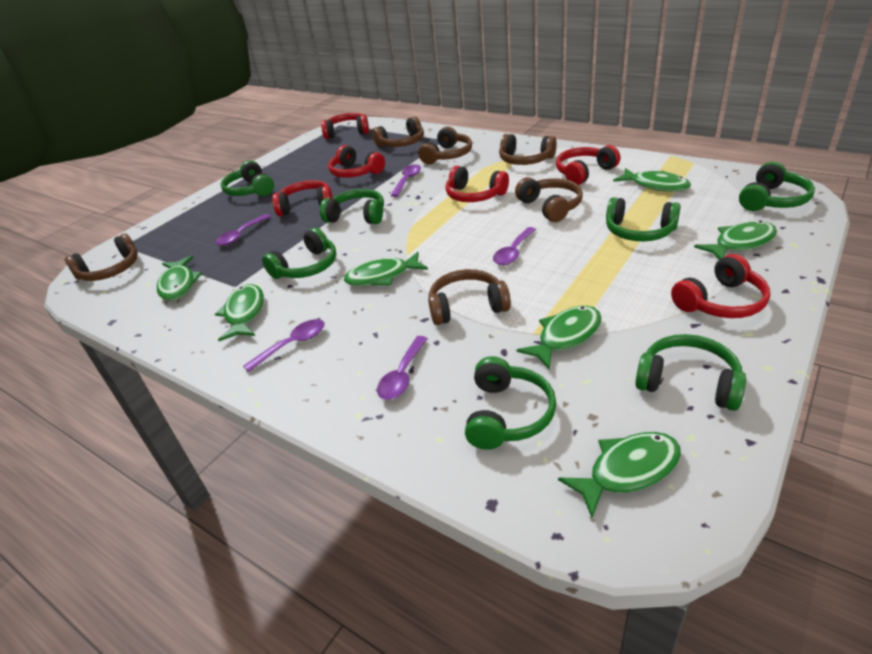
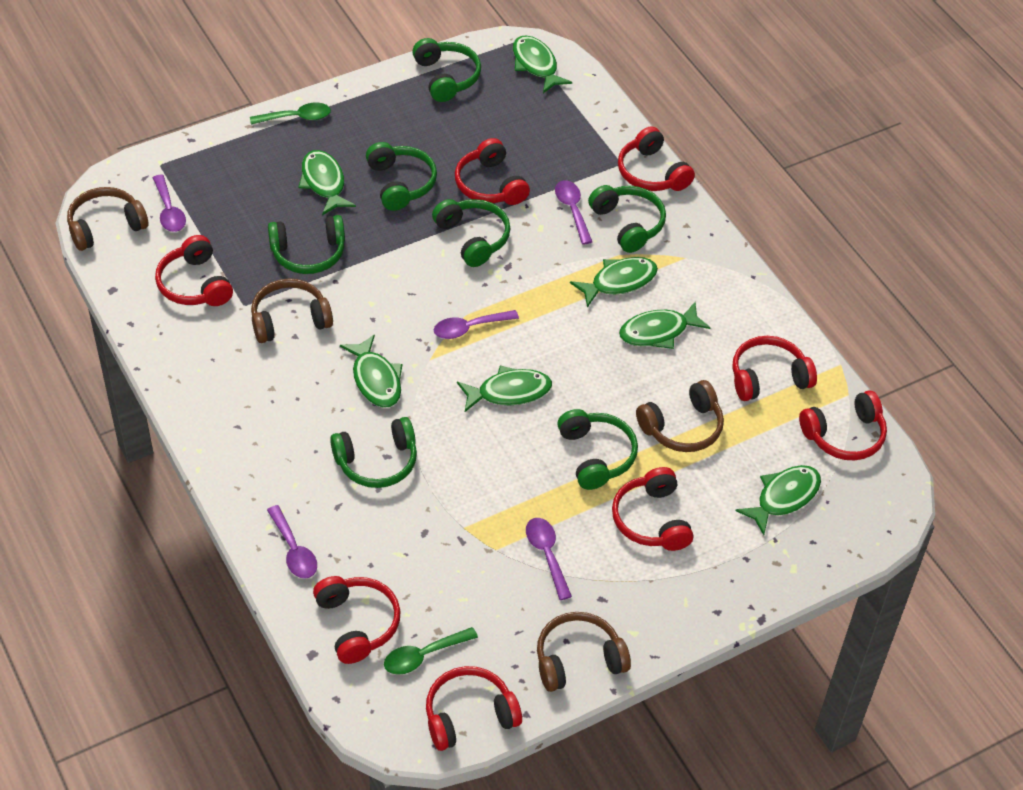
brown headphones: 6 -> 4
green spoon: 0 -> 2
red headphones: 6 -> 8

